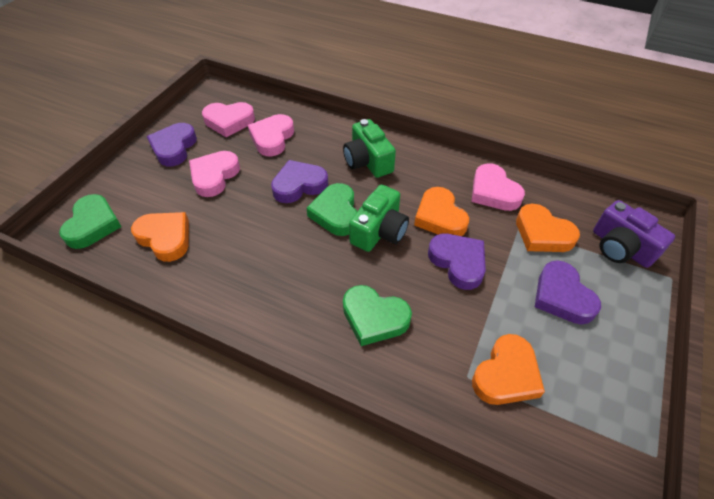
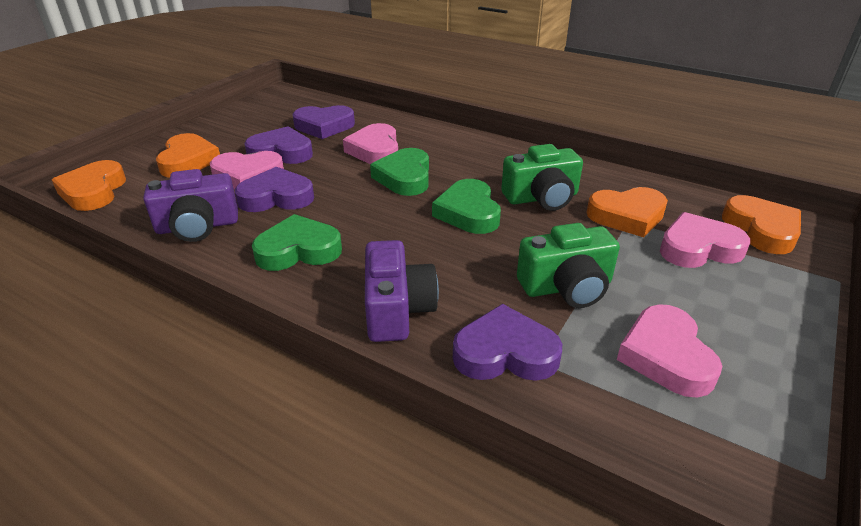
purple camera: 1 -> 2

